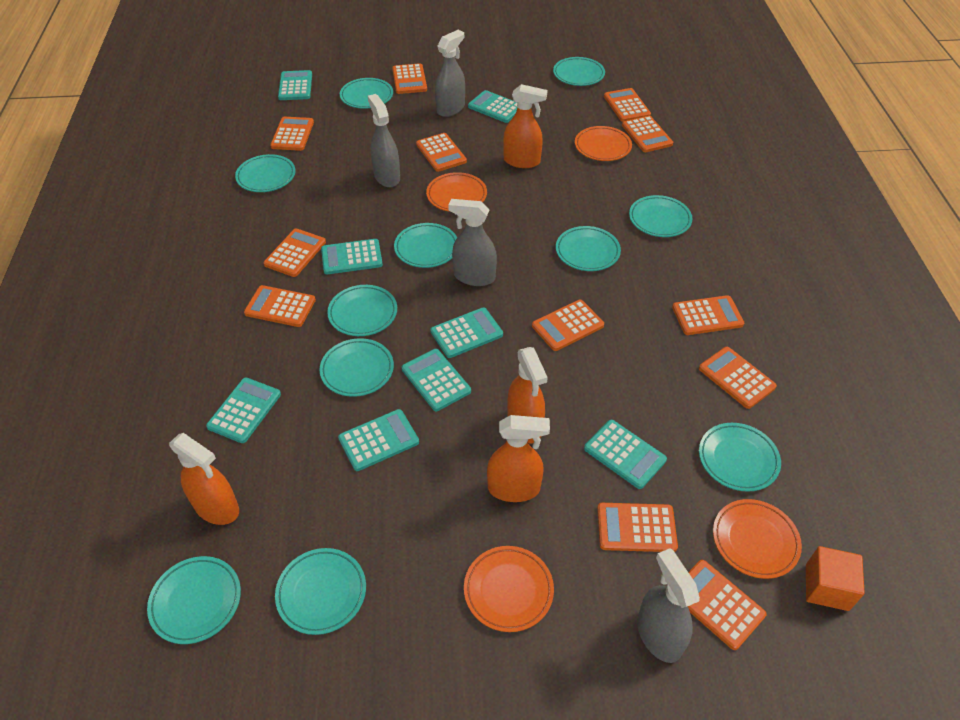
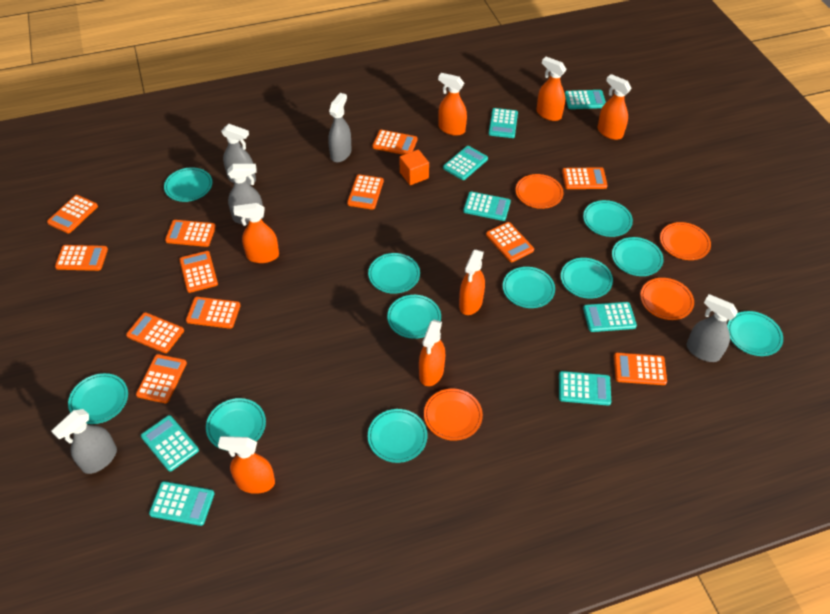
grey spray bottle: 4 -> 5
orange spray bottle: 4 -> 7

